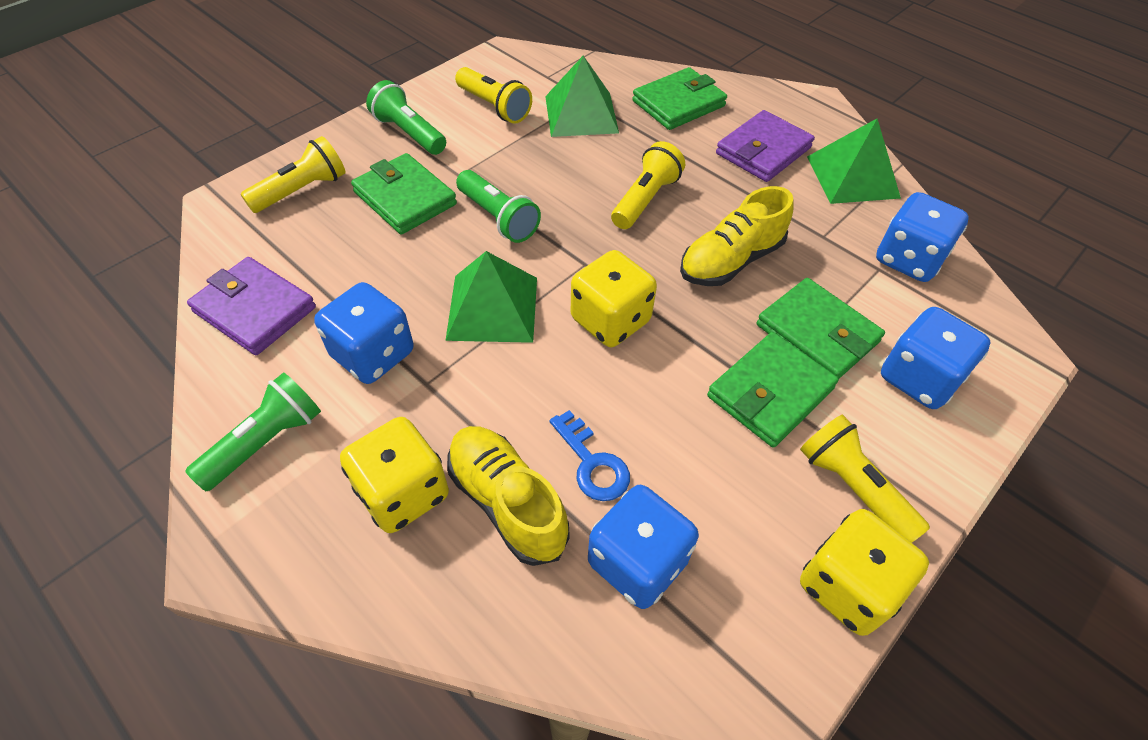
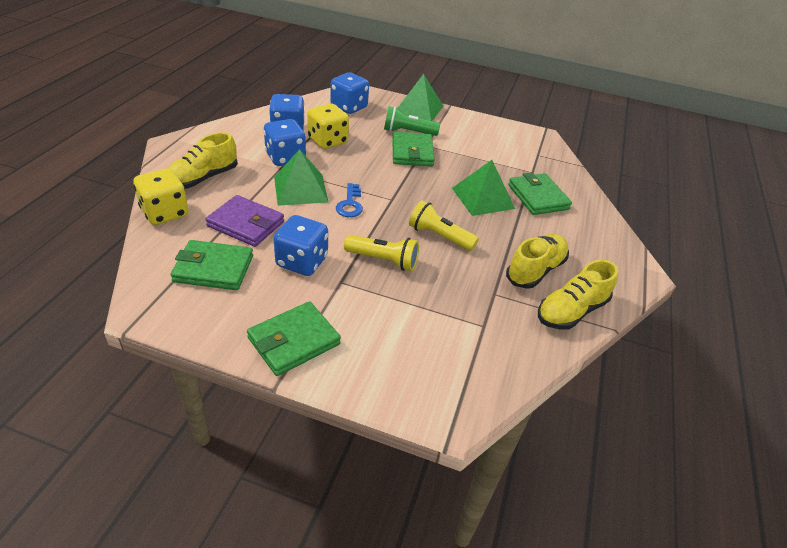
green flashlight: 3 -> 1
purple wallet: 2 -> 1
yellow dice: 3 -> 2
yellow flashlight: 4 -> 2
yellow shoe: 2 -> 3

